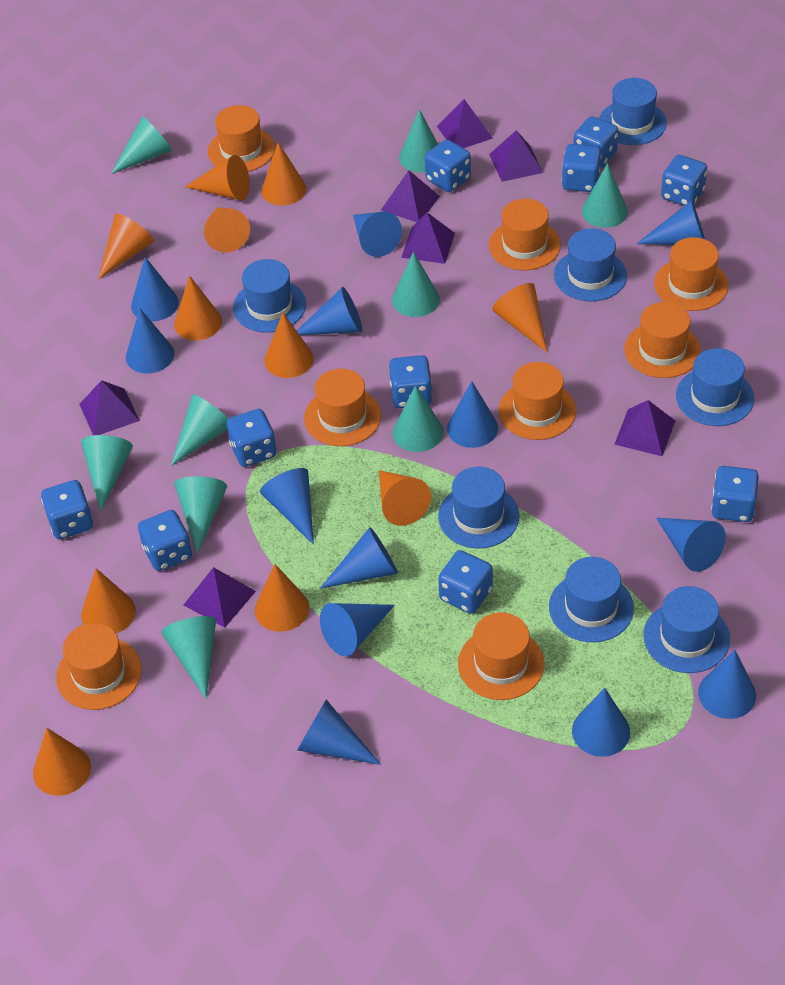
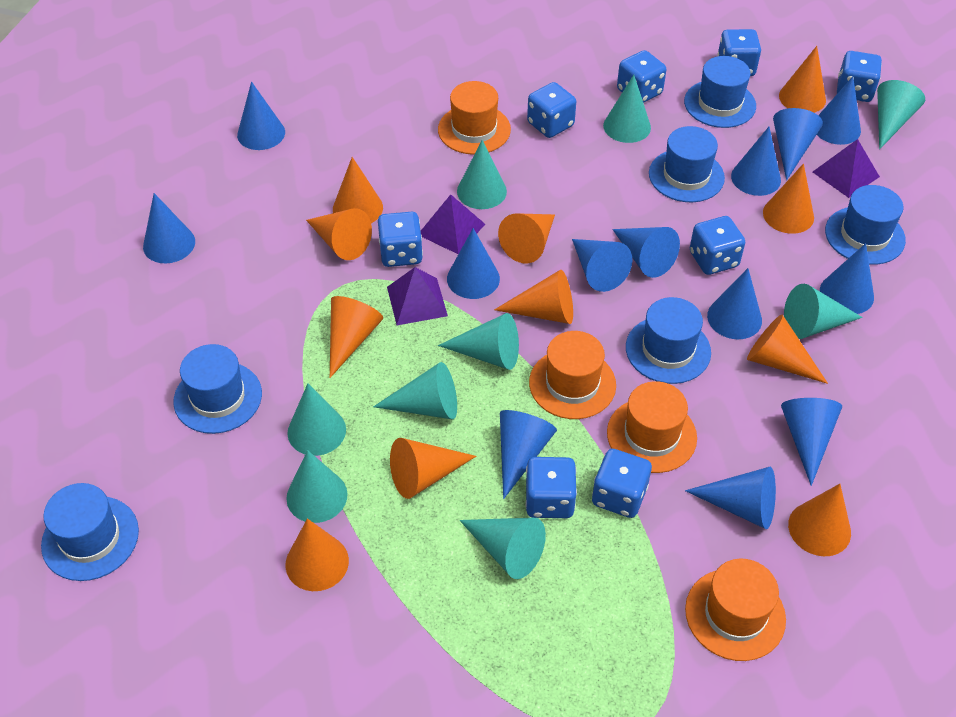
blue dice: 10 -> 8
blue hat: 7 -> 6
orange hat: 8 -> 4
purple pyramid: 7 -> 3

